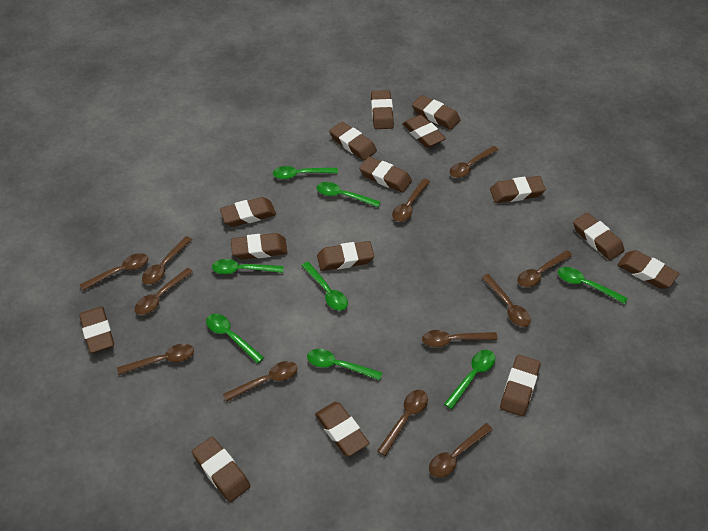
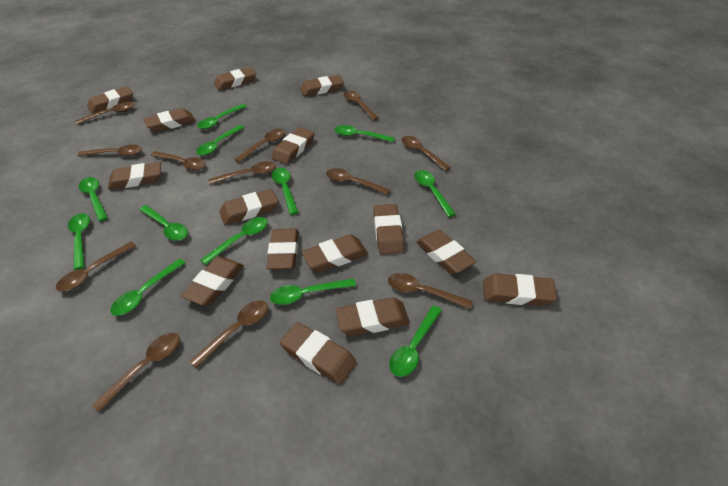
green spoon: 8 -> 12

